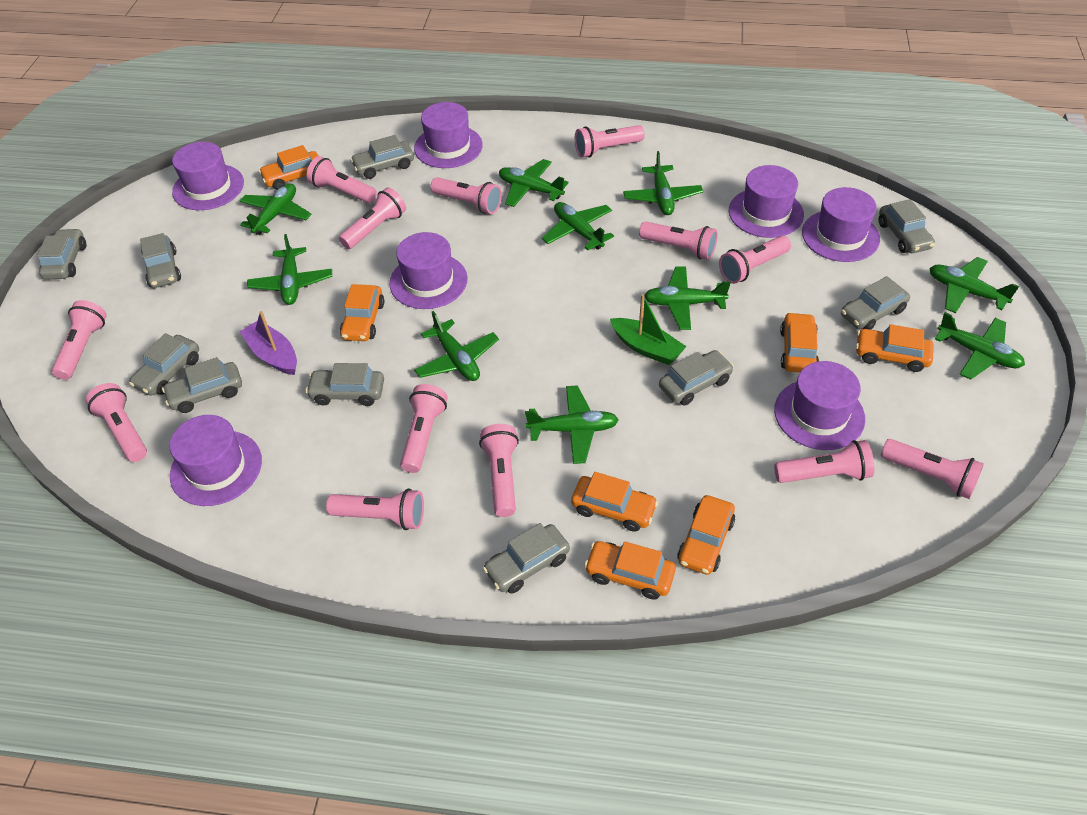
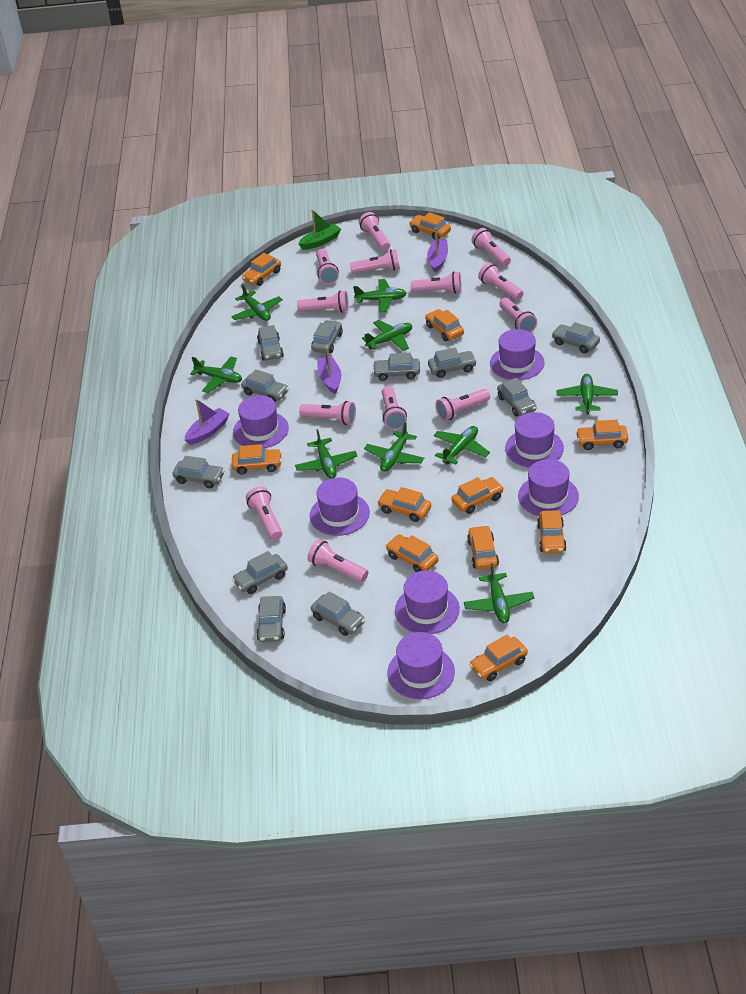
green plane: 10 -> 9
grey car: 10 -> 11
orange car: 7 -> 11
purple boat: 1 -> 3

